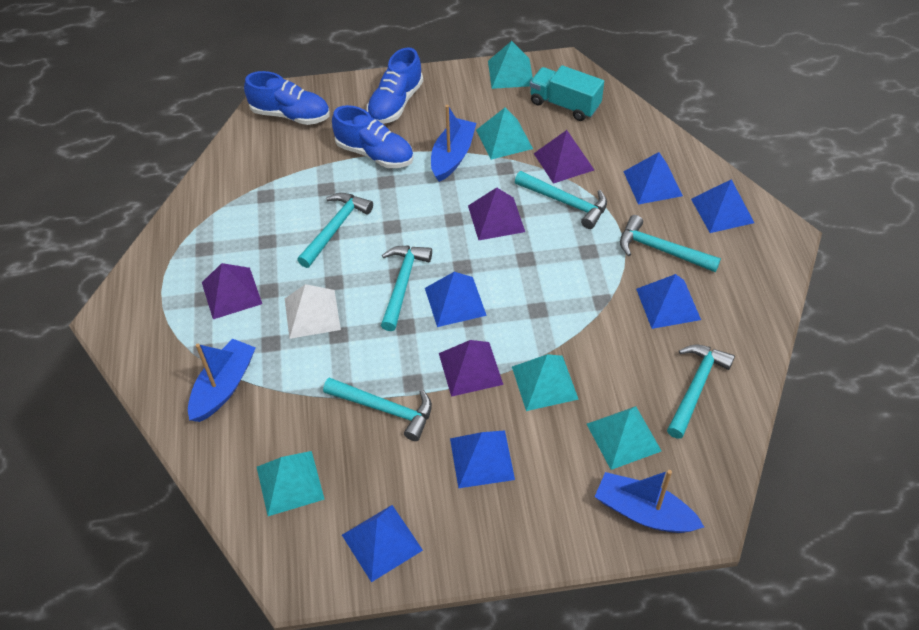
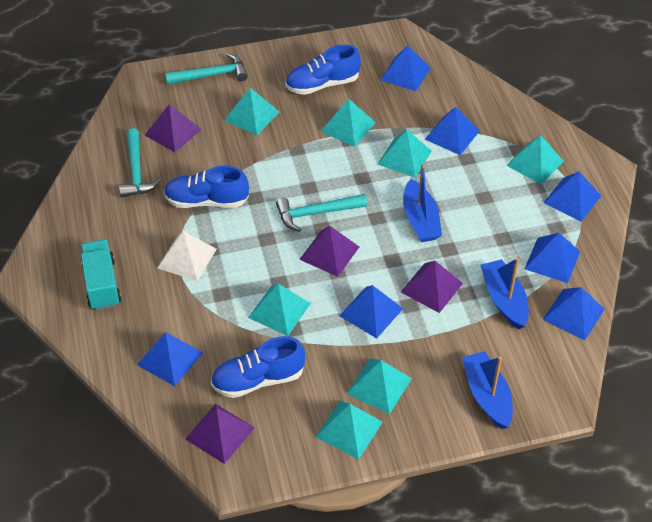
blue pyramid: 6 -> 7
turquoise hammer: 6 -> 3
turquoise pyramid: 5 -> 7

